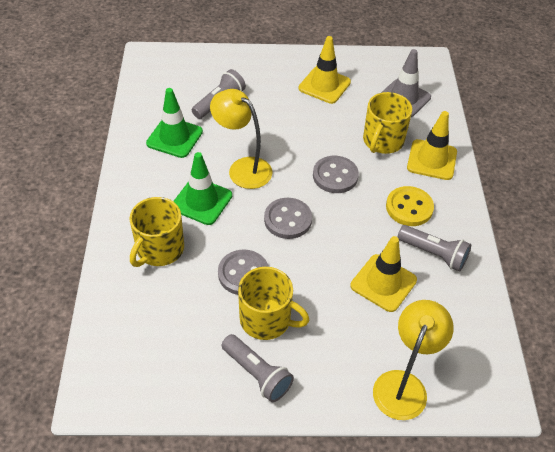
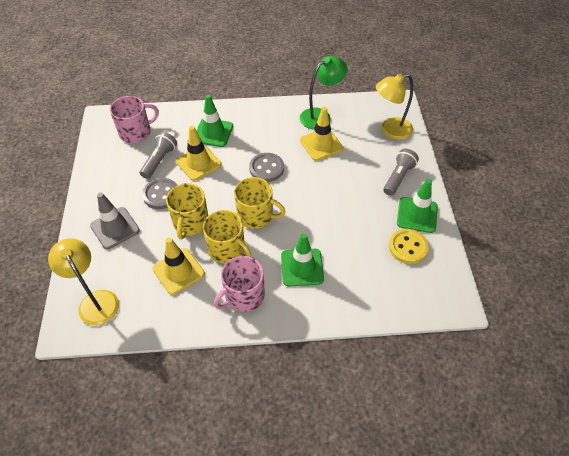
green lamp: 0 -> 1
green traffic cone: 2 -> 3
grey button: 3 -> 2
grey flashlight: 3 -> 2
pink mug: 0 -> 2

